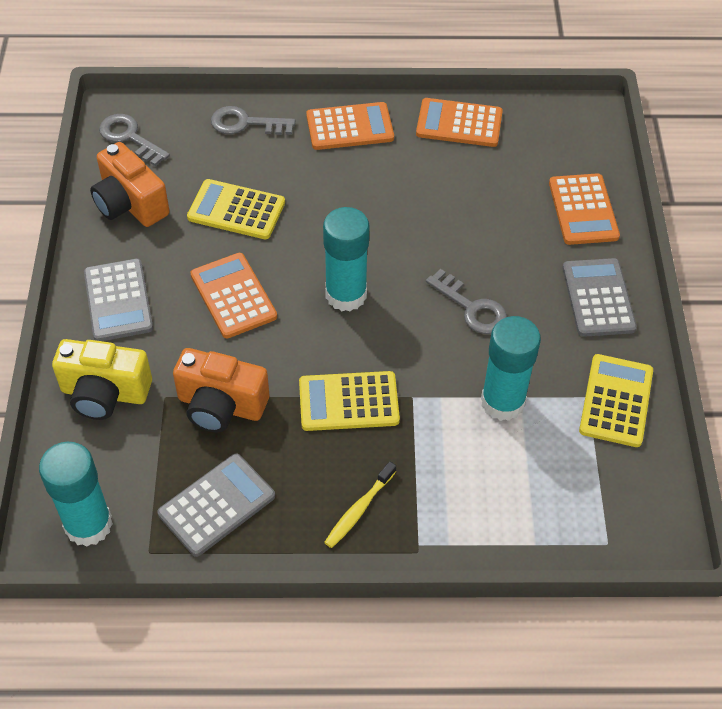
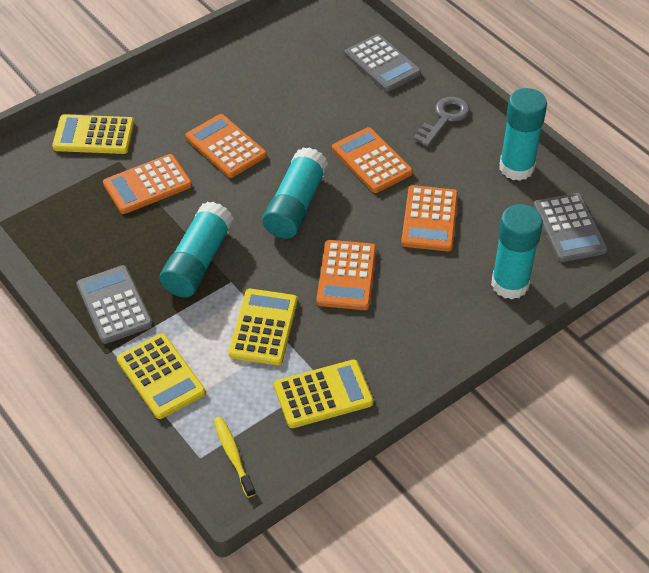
grey key: 3 -> 1
orange calculator: 4 -> 5
orange camera: 2 -> 0
turquoise glue stick: 3 -> 4
yellow calculator: 3 -> 4
yellow camera: 1 -> 0

